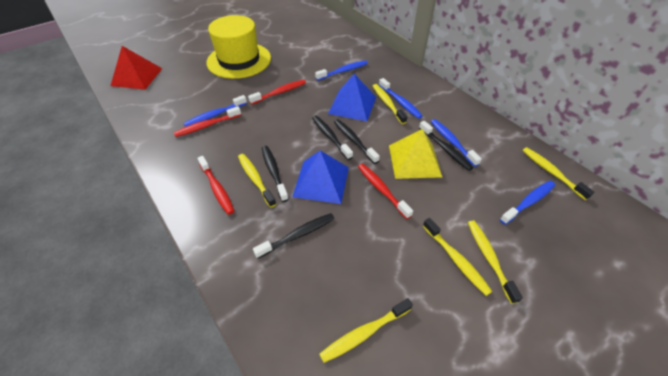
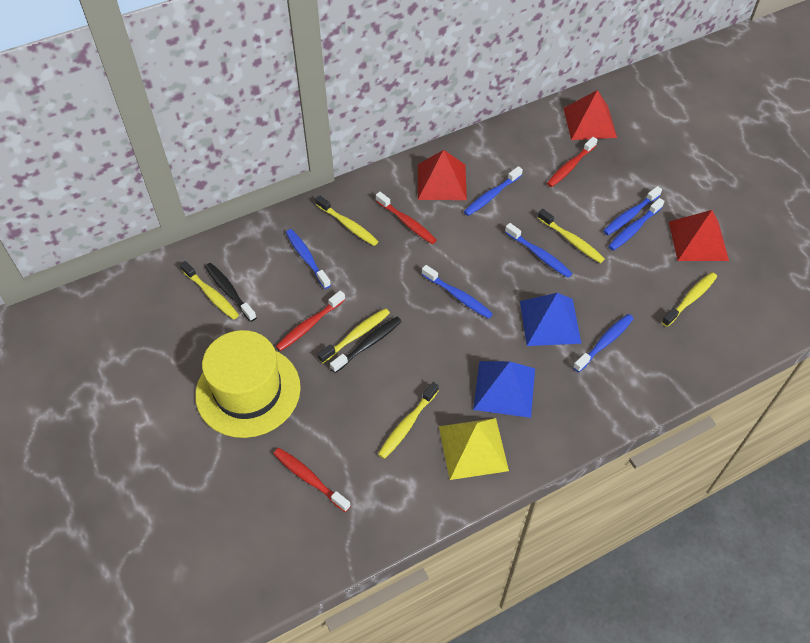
black toothbrush: 5 -> 2
blue toothbrush: 5 -> 7
red pyramid: 1 -> 3

